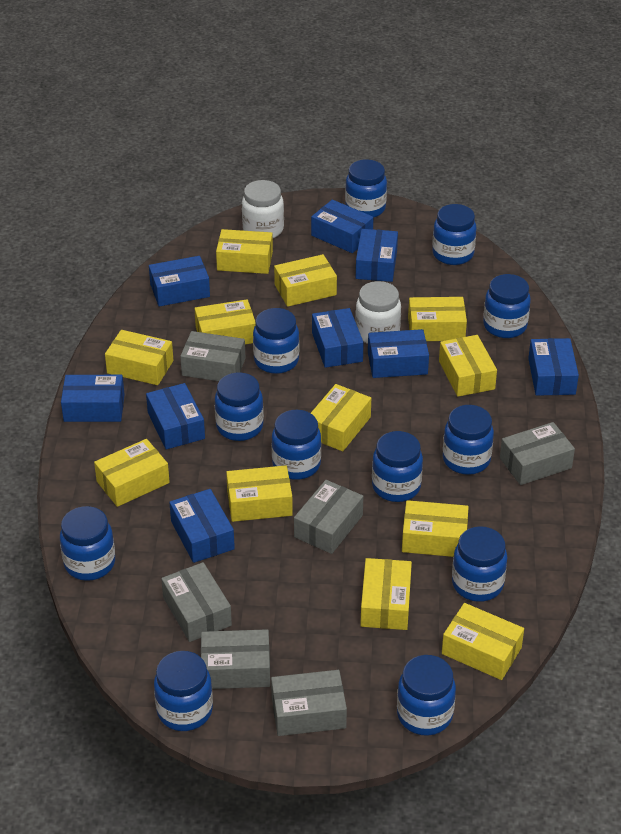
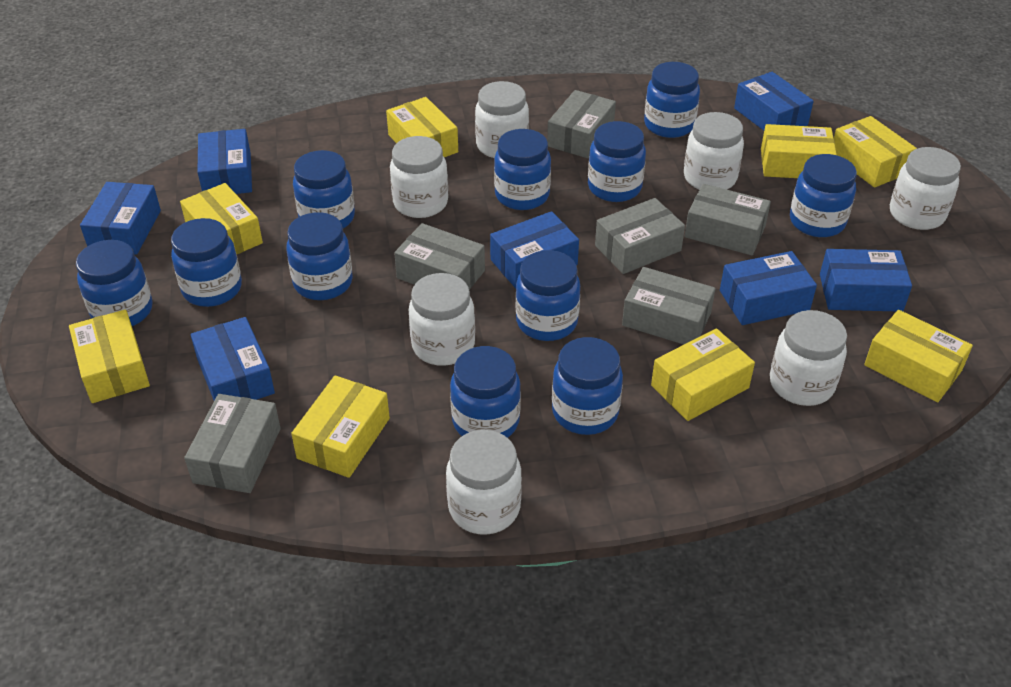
blue box: 9 -> 7
blue jar: 12 -> 11
white jar: 2 -> 7
yellow box: 12 -> 8

